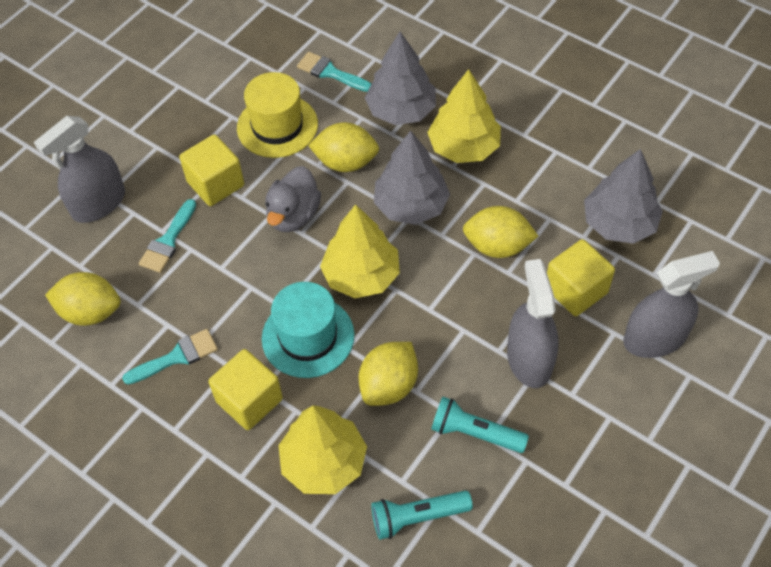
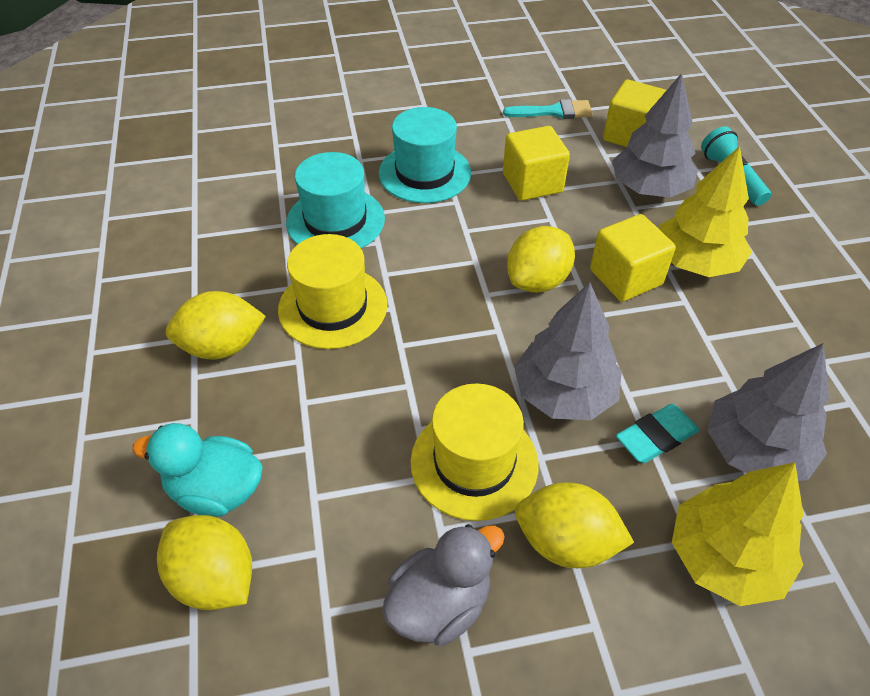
grey spray bottle: 3 -> 0
turquoise brush: 3 -> 1
turquoise duck: 0 -> 1
turquoise eraser: 0 -> 1
turquoise flashlight: 2 -> 1
turquoise hat: 1 -> 2
yellow hat: 1 -> 2
yellow tree: 3 -> 2

